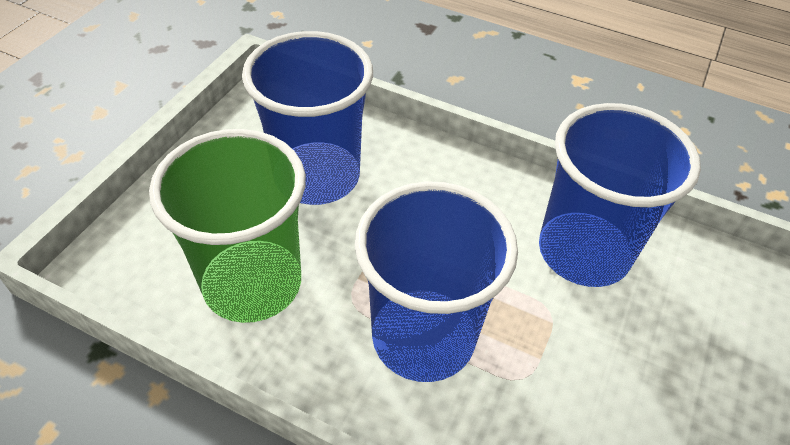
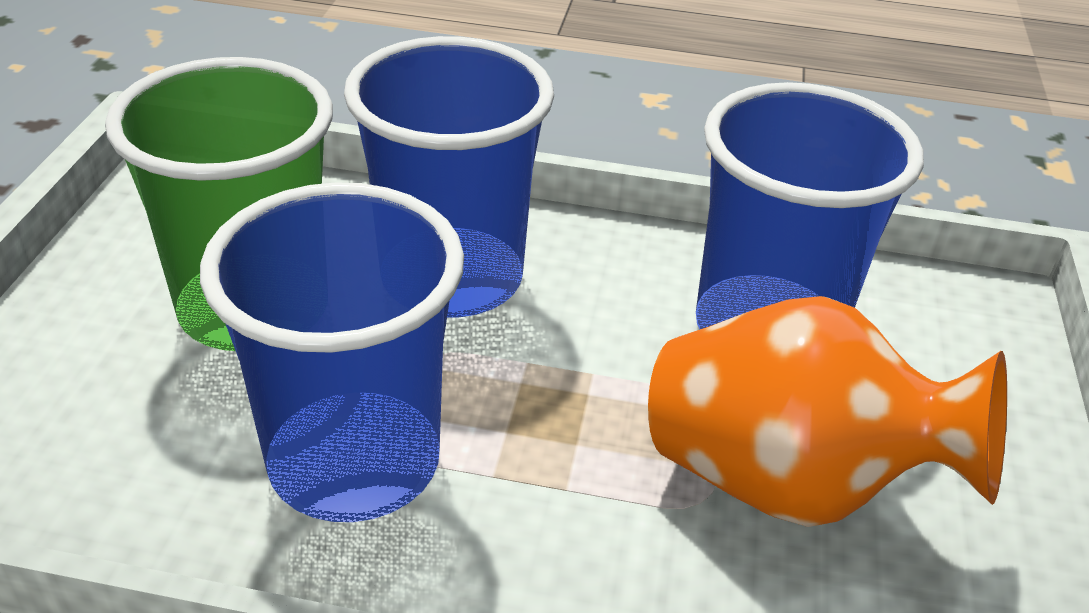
orange vase: 0 -> 1

